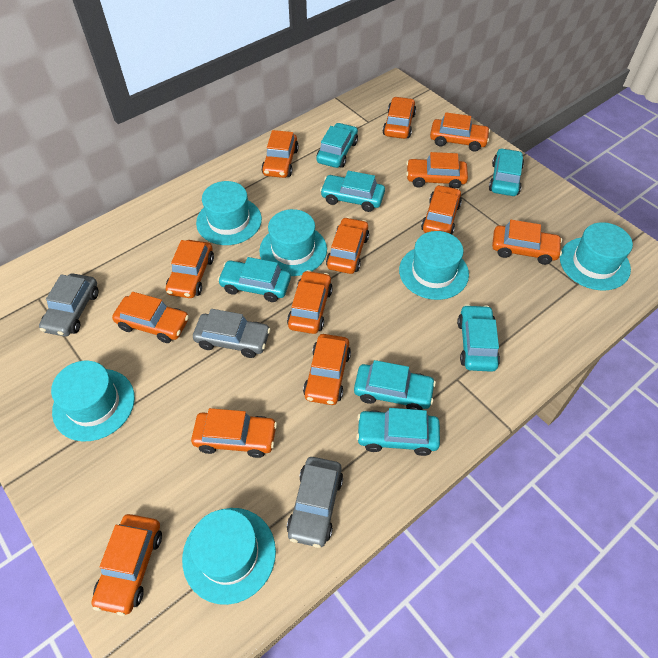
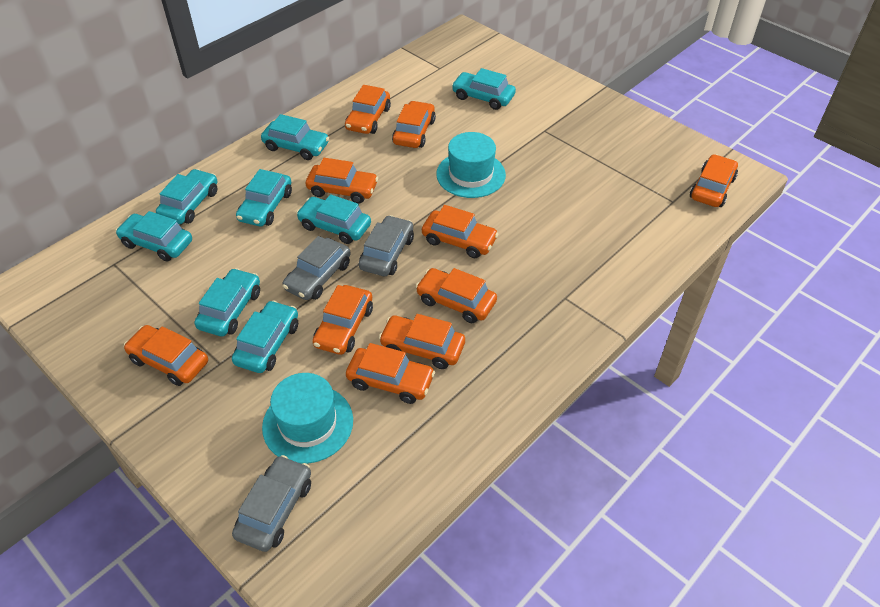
orange car: 13 -> 10
turquoise car: 7 -> 8
turquoise hat: 6 -> 2

